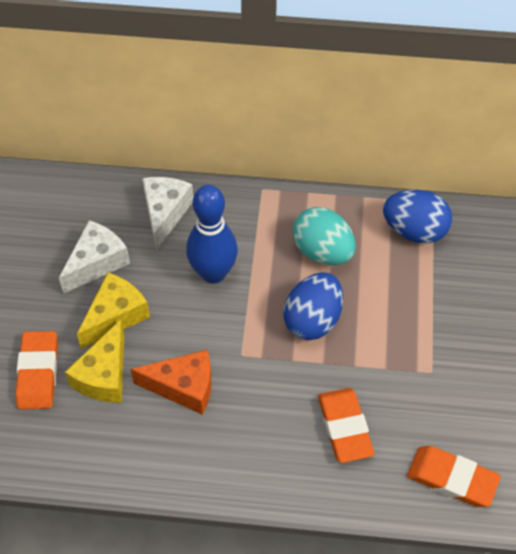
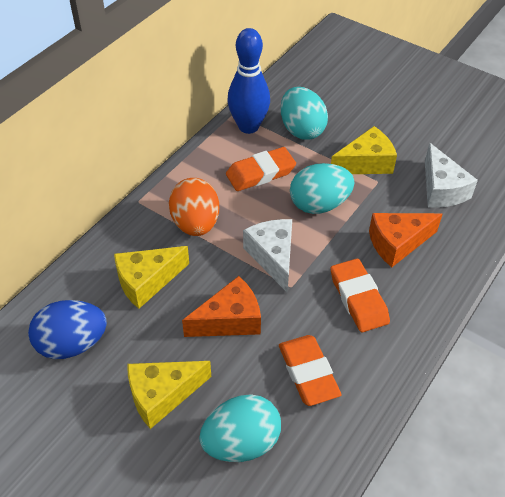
blue egg: 2 -> 1
orange cheese: 1 -> 2
orange egg: 0 -> 1
turquoise egg: 1 -> 3
yellow cheese: 2 -> 3

